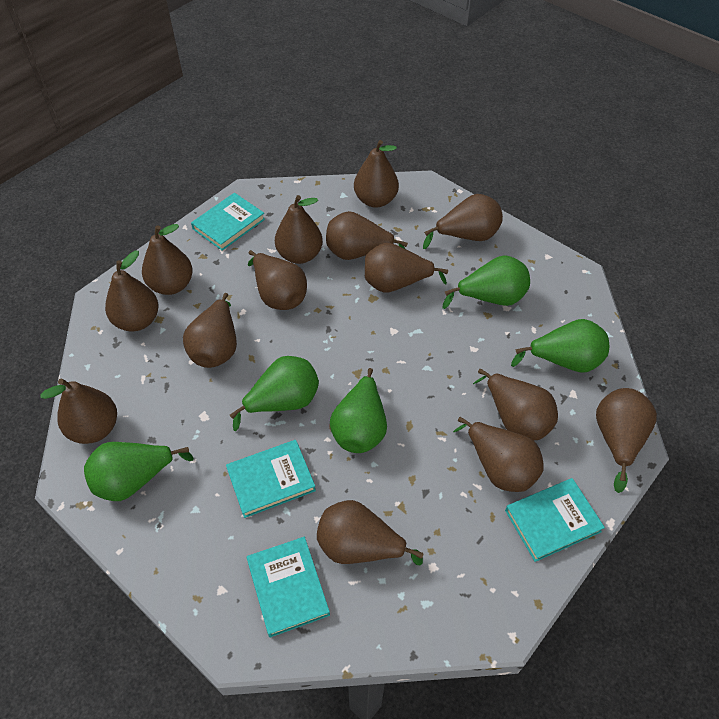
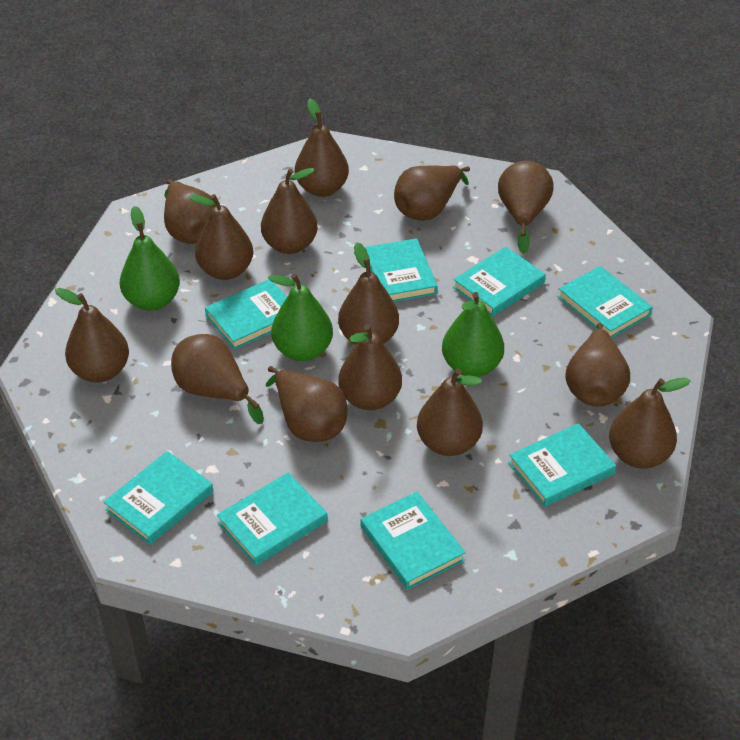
green pear: 5 -> 3
turquoise book: 4 -> 8

